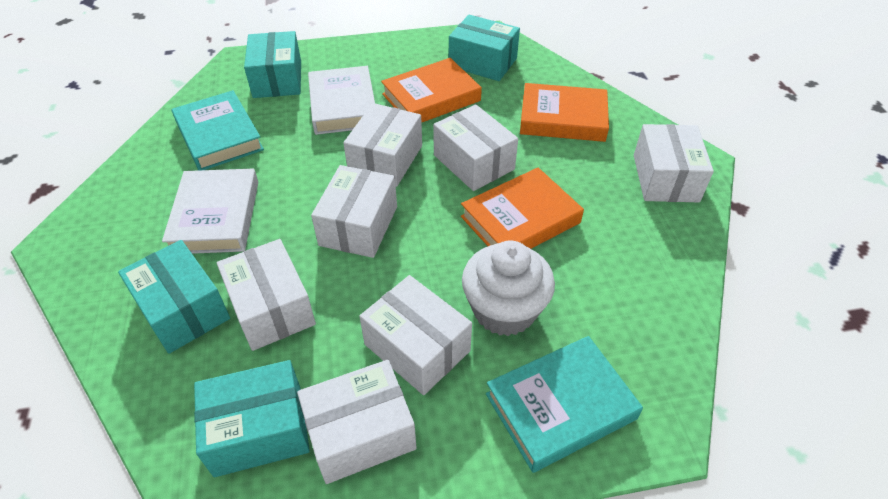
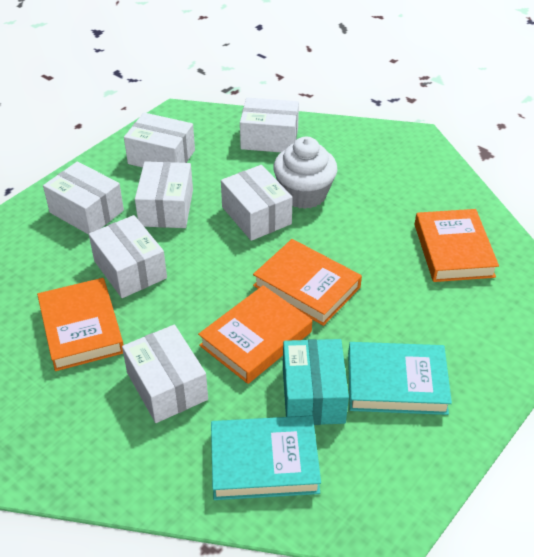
orange book: 3 -> 4
turquoise box: 4 -> 1
white book: 2 -> 0

